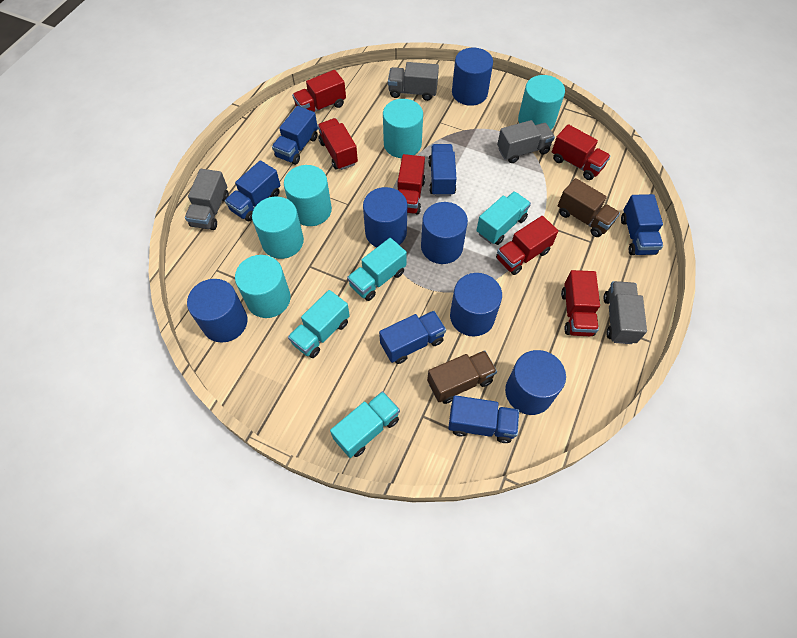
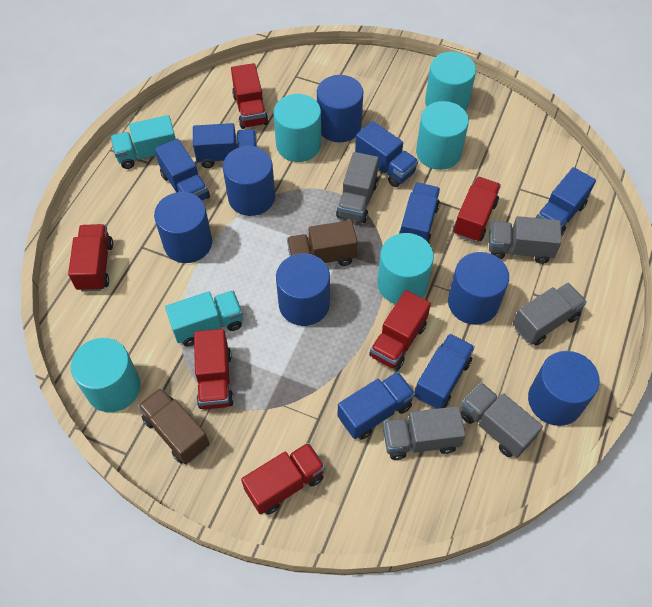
blue truck: 6 -> 7
grey truck: 4 -> 5
turquoise truck: 4 -> 2

